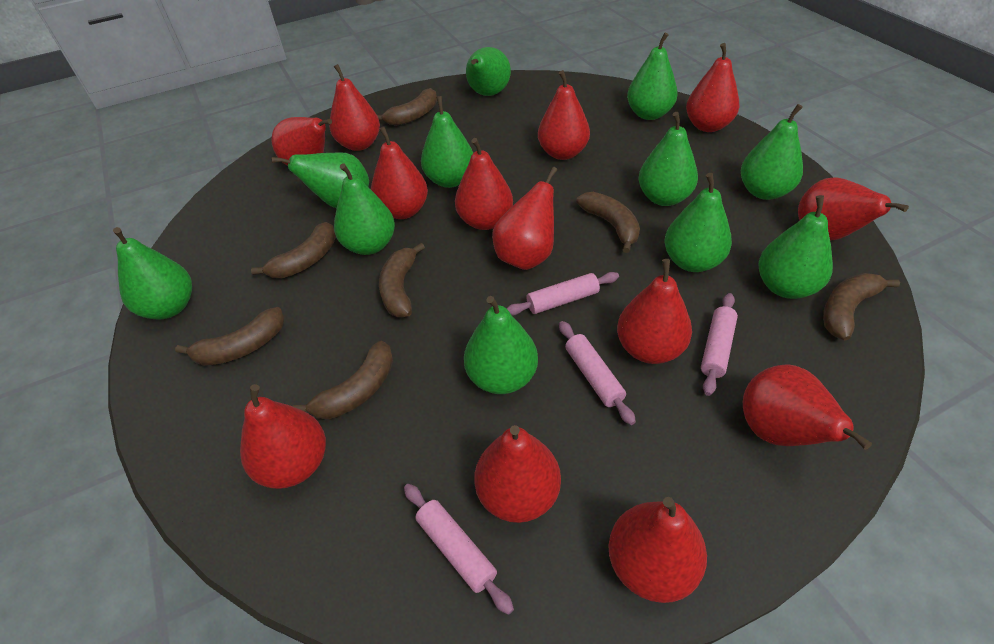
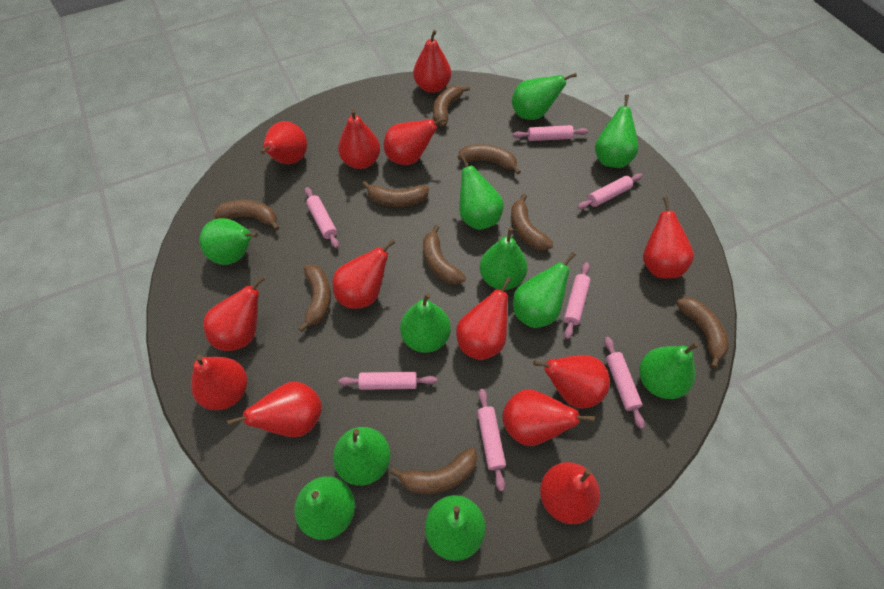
brown banana: 7 -> 9
pink rolling pin: 4 -> 7

